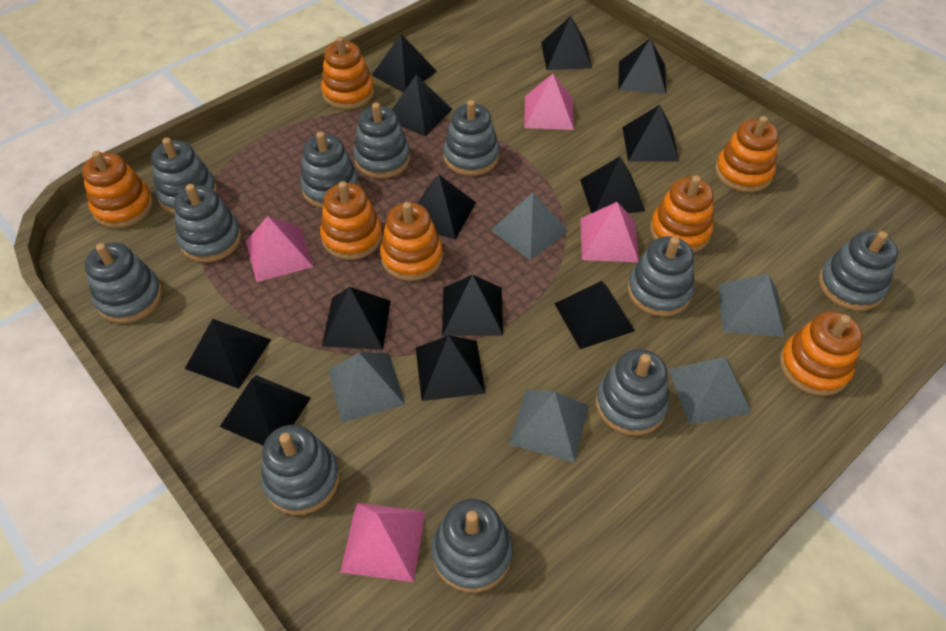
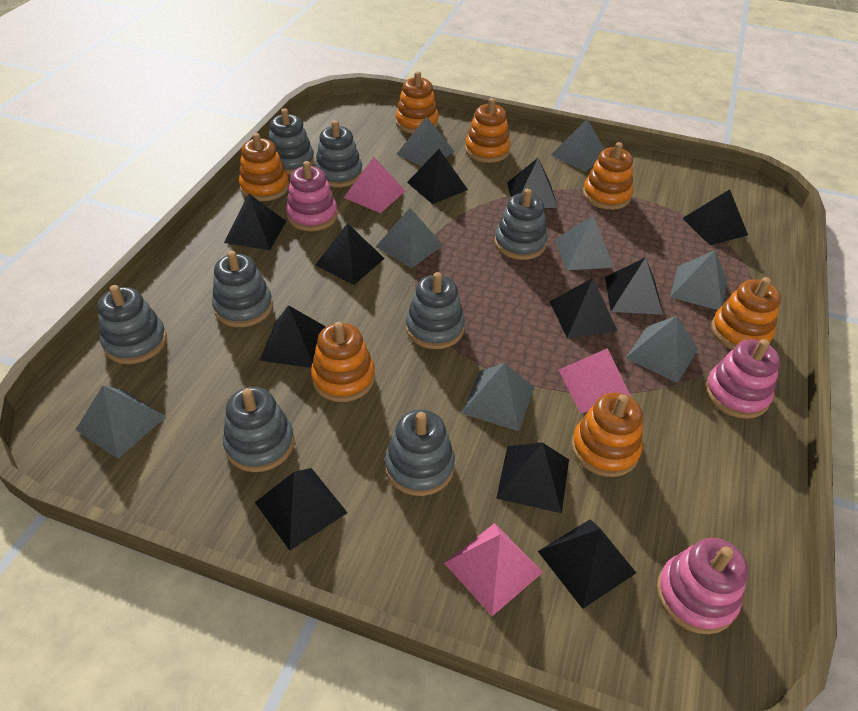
black pyramid: 13 -> 11
grey pyramid: 5 -> 8
grey stacking toy: 11 -> 8
pink pyramid: 4 -> 3
pink stacking toy: 0 -> 3

